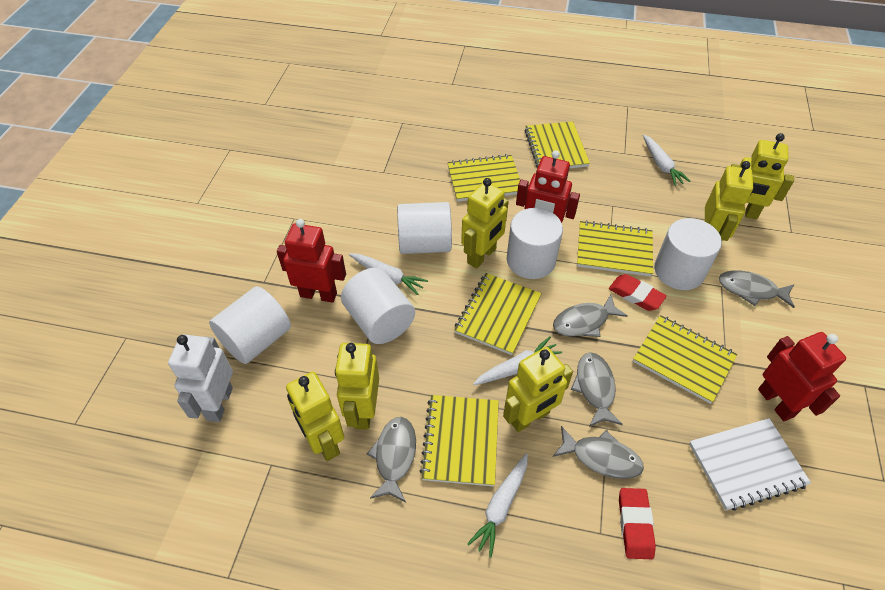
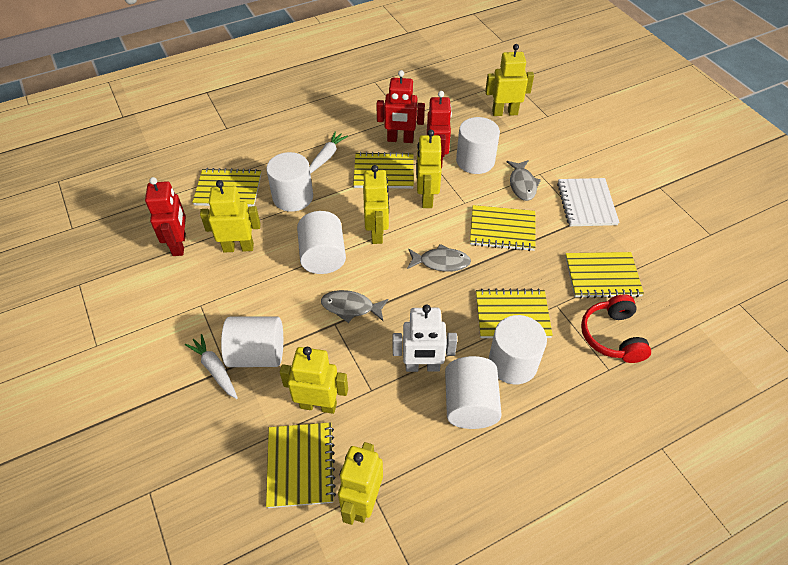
grey fish: 5 -> 3
red eraser: 2 -> 0
red headphones: 0 -> 1
white carrot: 4 -> 2
white cylinder: 5 -> 6

